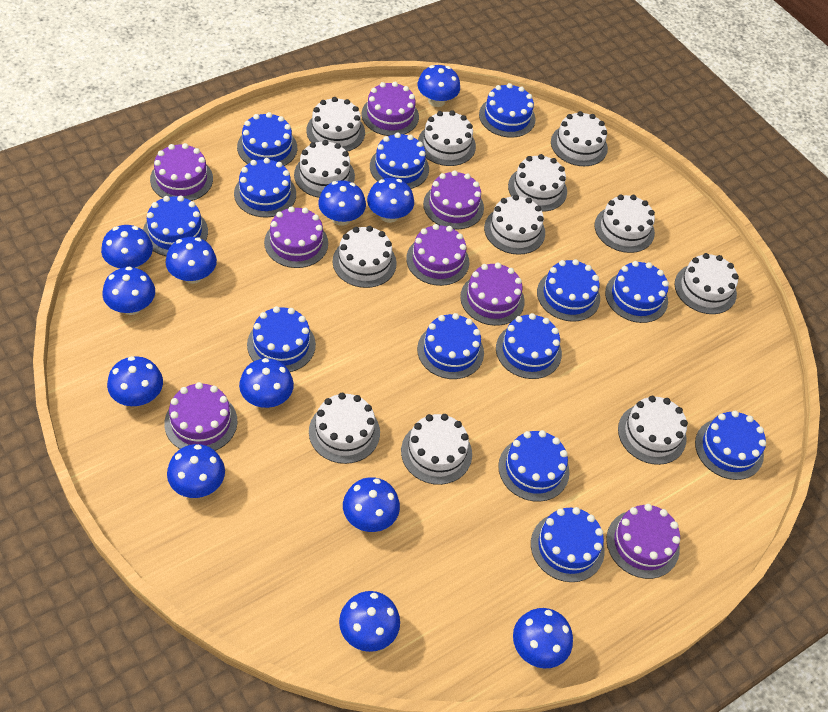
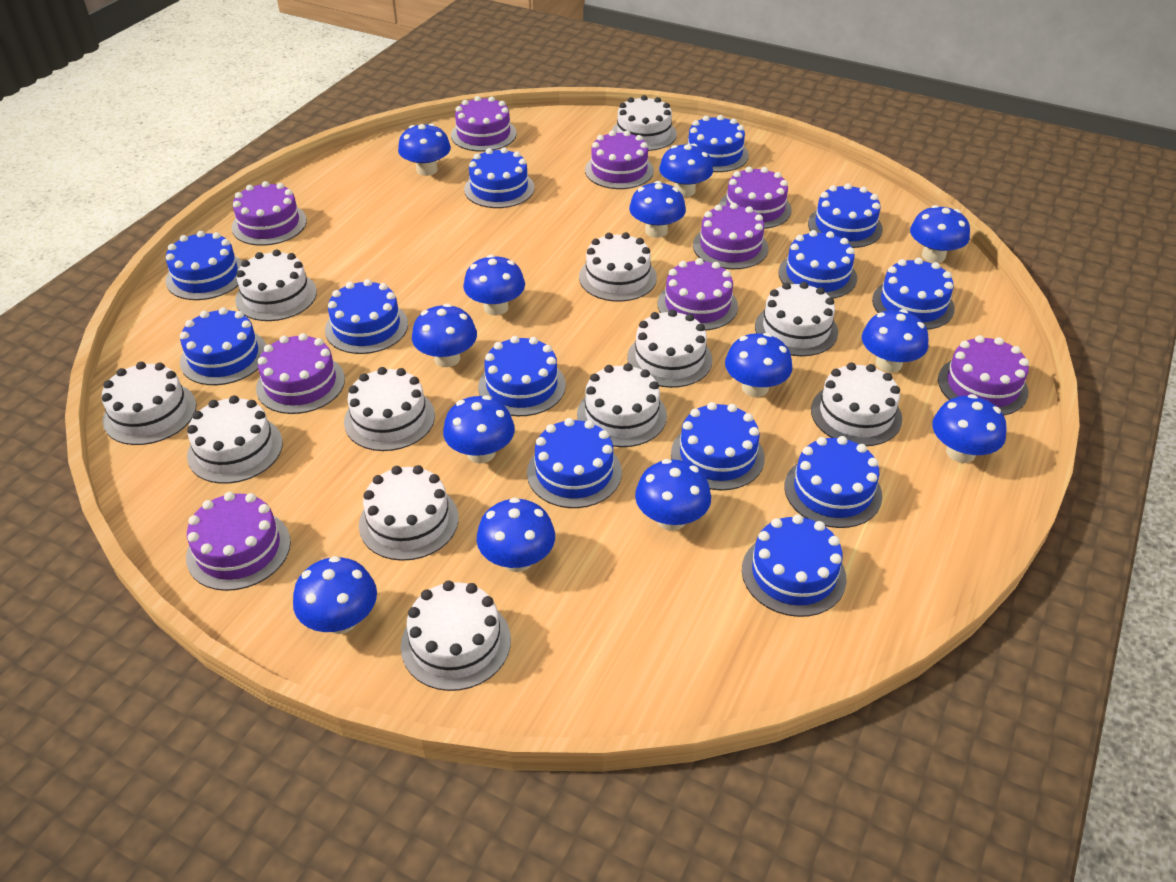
blue mushroom: 12 -> 13
purple cake: 8 -> 9

